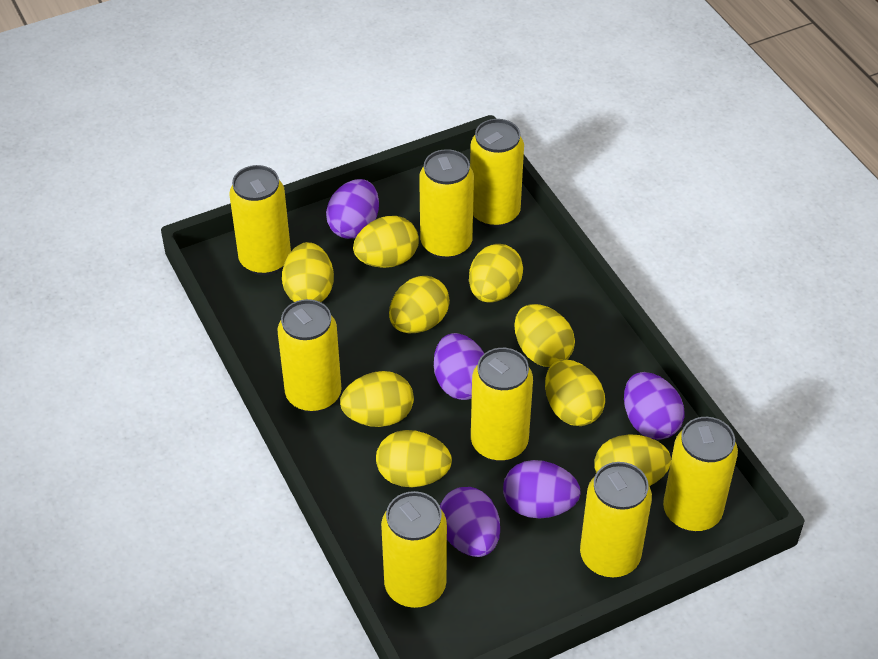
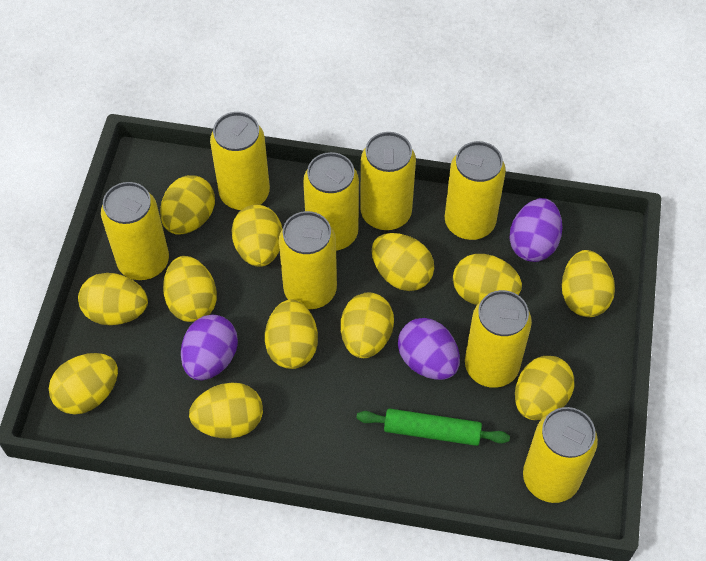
green rolling pin: 0 -> 1
purple egg: 5 -> 3
yellow egg: 9 -> 12

